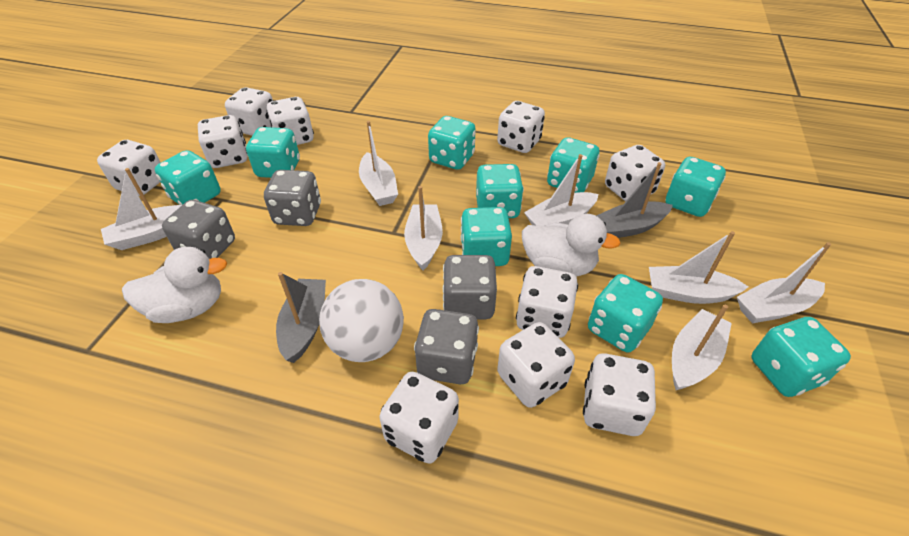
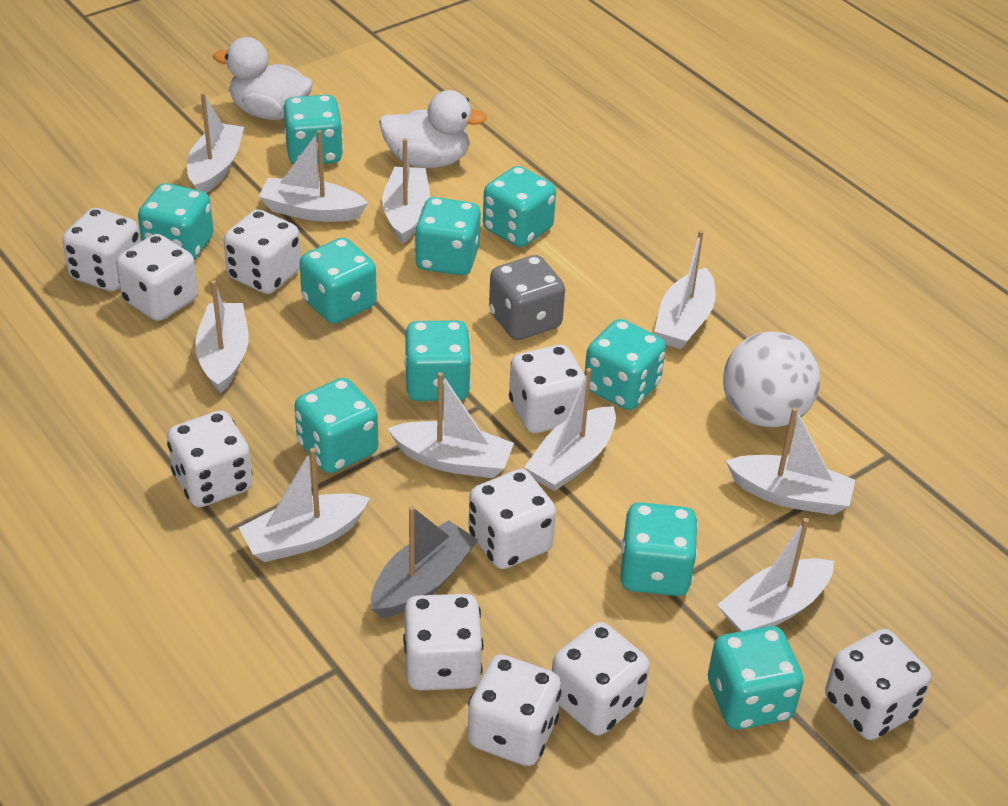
grey boat: 2 -> 1
grey dice: 4 -> 1
turquoise dice: 9 -> 10
white boat: 7 -> 10

